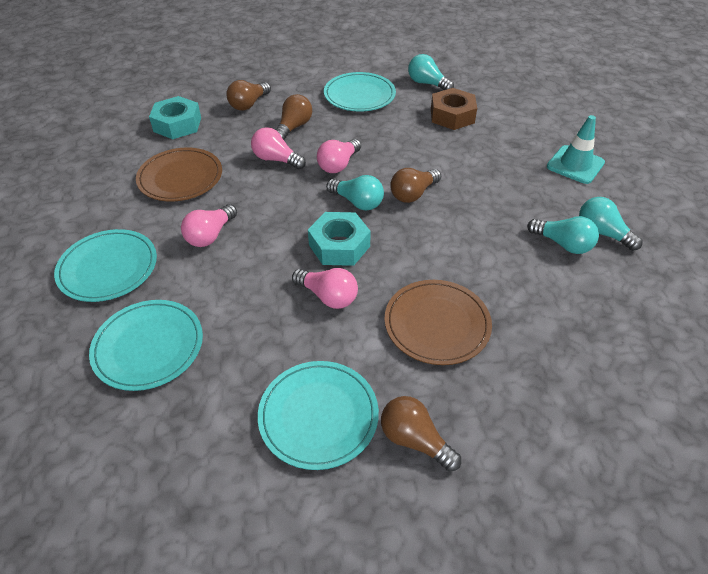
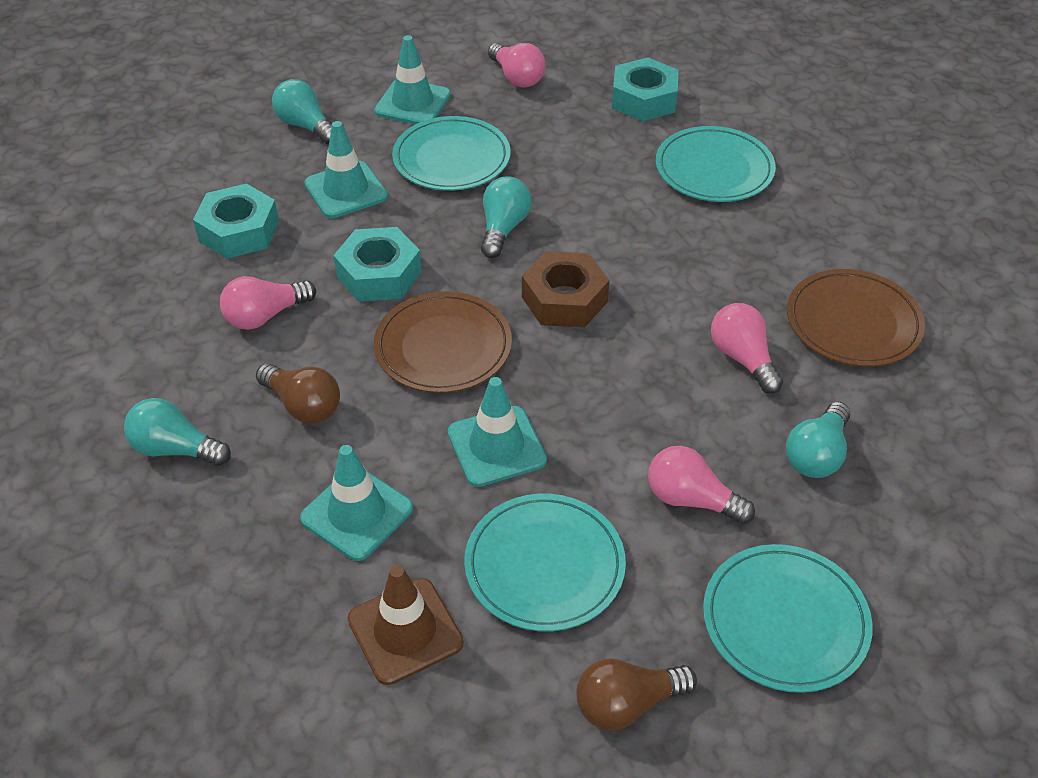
brown light bulb: 4 -> 2
brown traffic cone: 0 -> 1
turquoise nut: 2 -> 3
turquoise traffic cone: 1 -> 4

